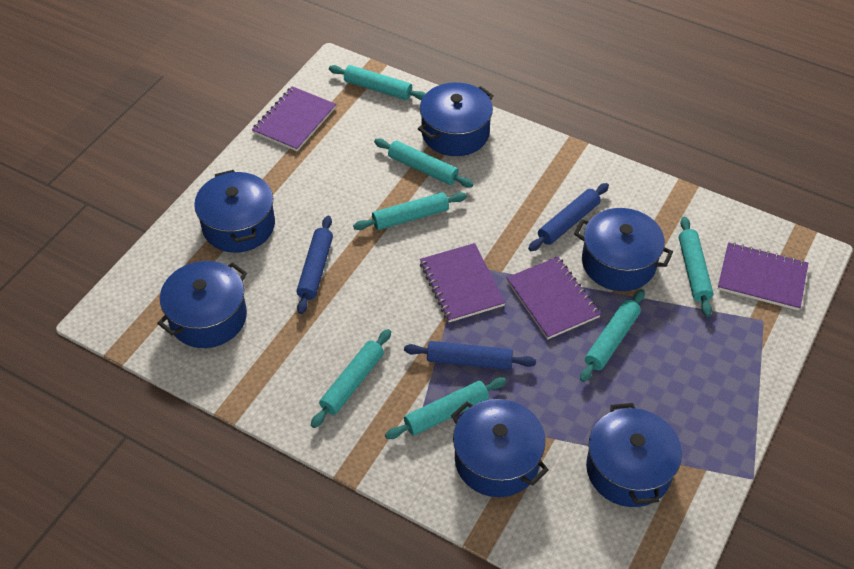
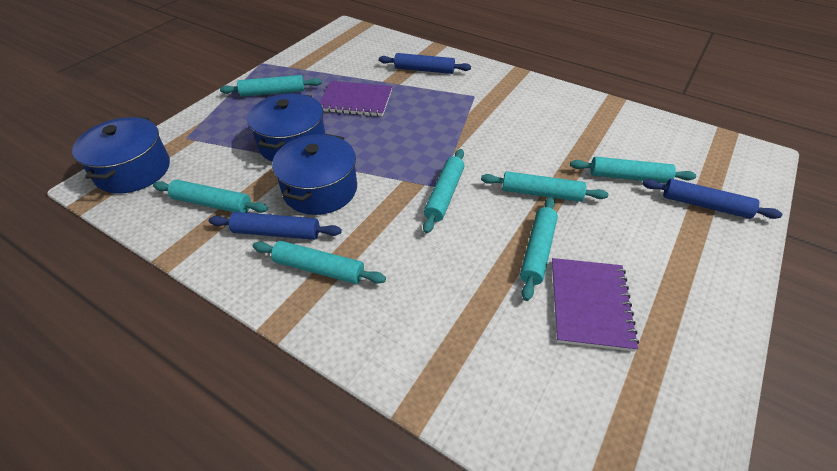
blue pot: 6 -> 3
purple notebook: 4 -> 2

